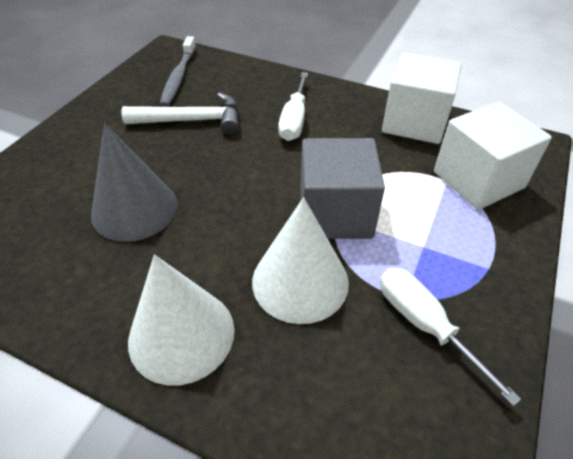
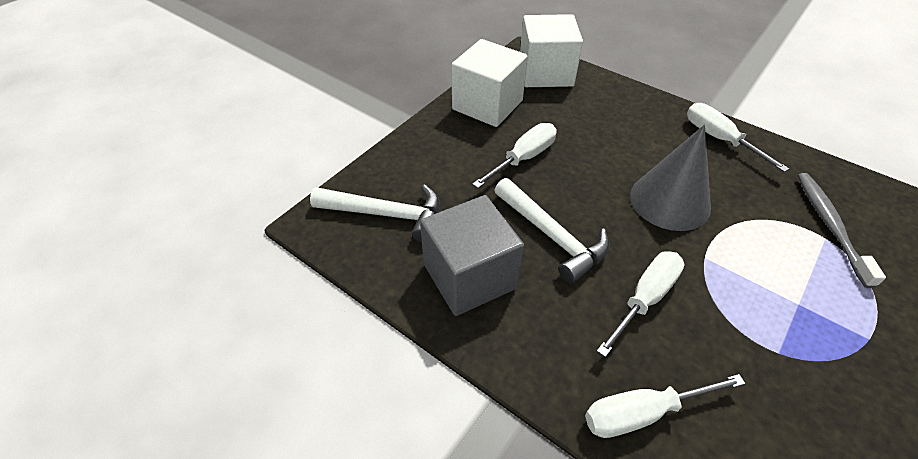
white cone: 2 -> 0
white hammer: 1 -> 2
white screwdriver: 2 -> 4

